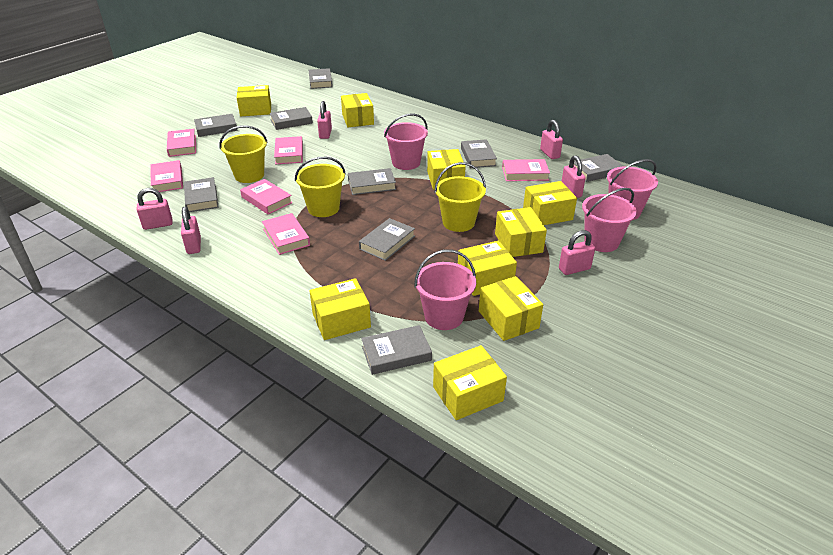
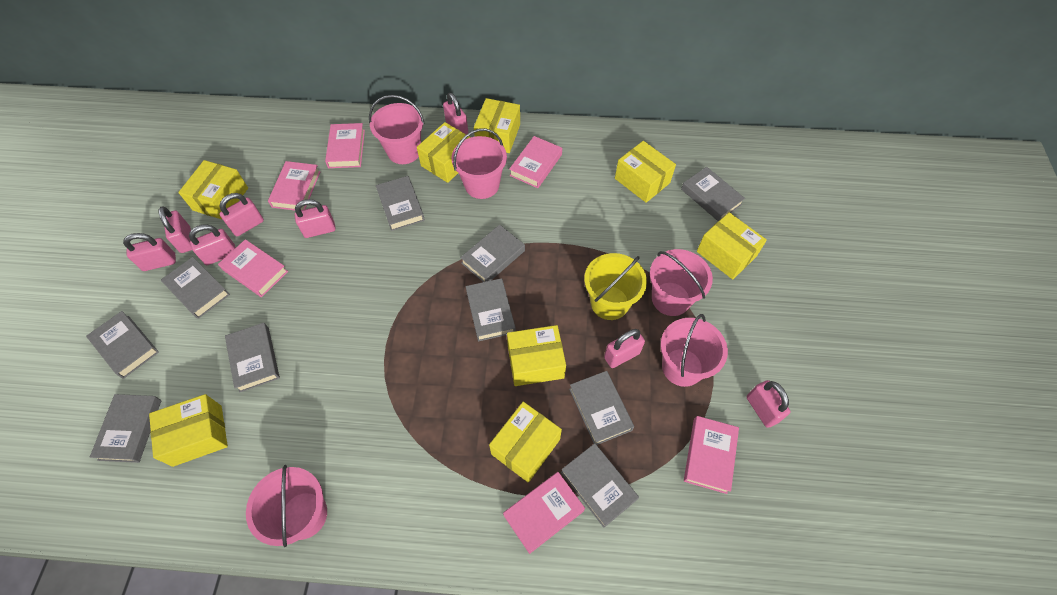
grey book: 9 -> 10
pink bucket: 4 -> 5
pink padlock: 6 -> 8
yellow box: 9 -> 8
yellow bucket: 3 -> 1

